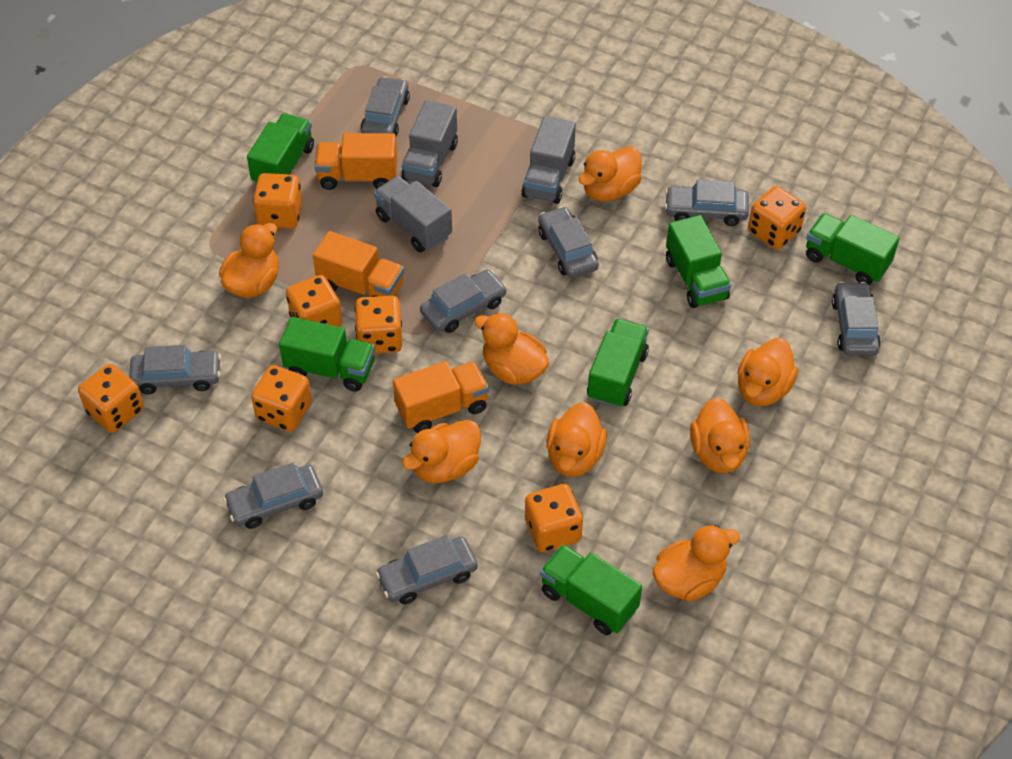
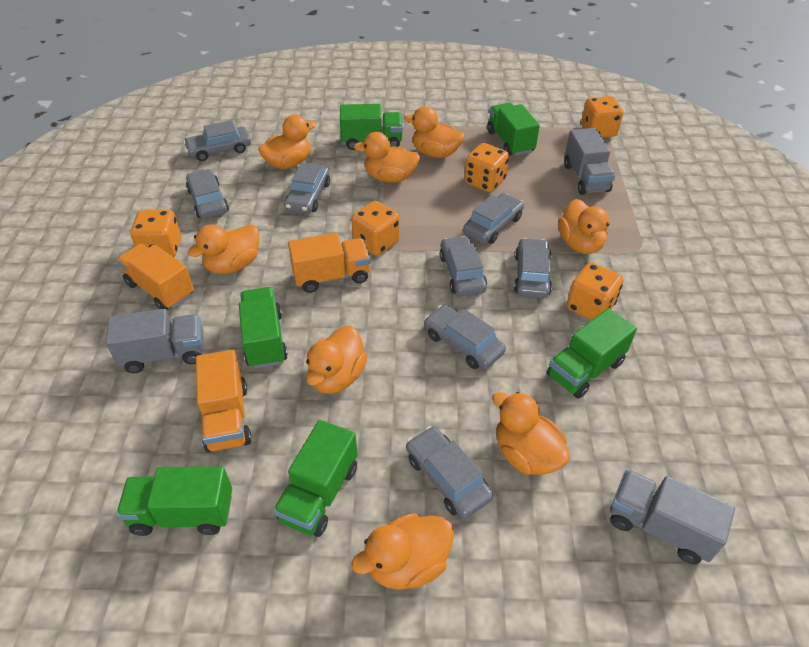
orange dice: 7 -> 5

